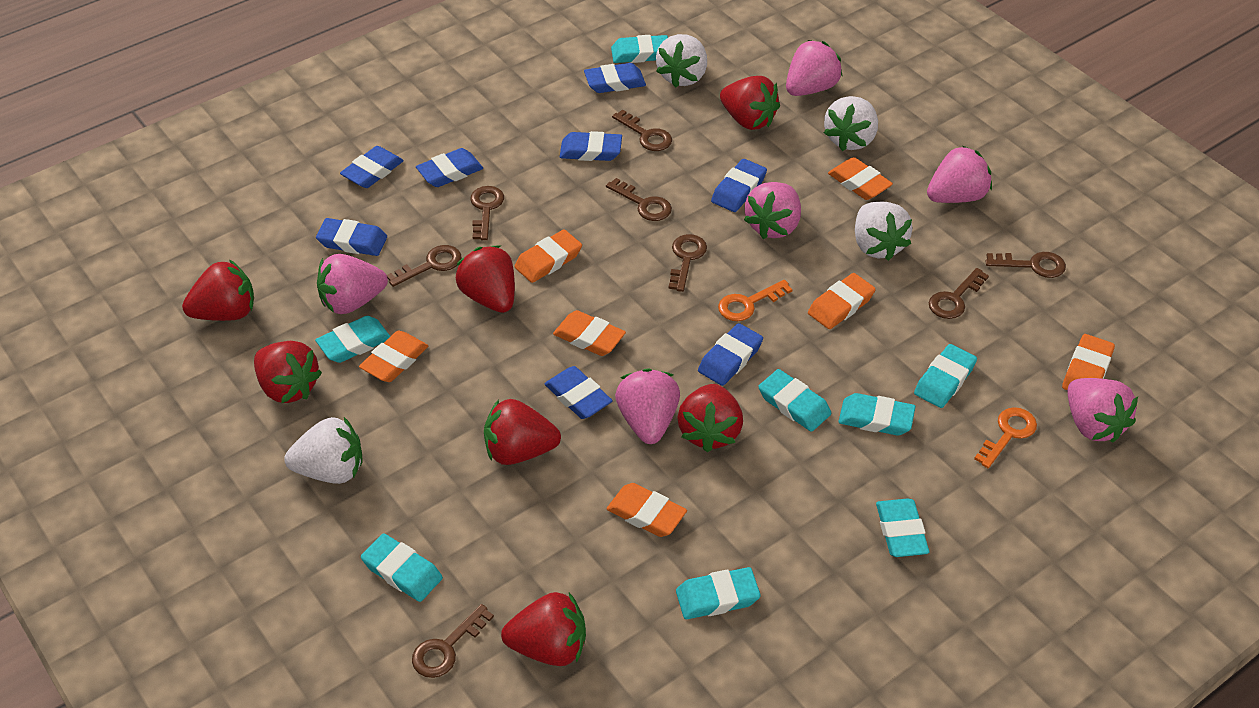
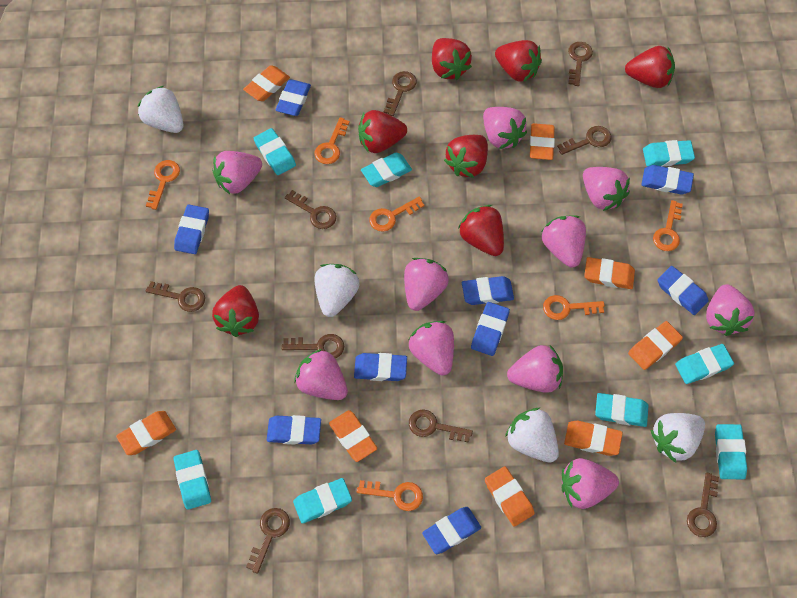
blue eraser: 8 -> 9
brown key: 8 -> 9
orange eraser: 7 -> 8
orange key: 2 -> 6
pink strawberry: 6 -> 10

